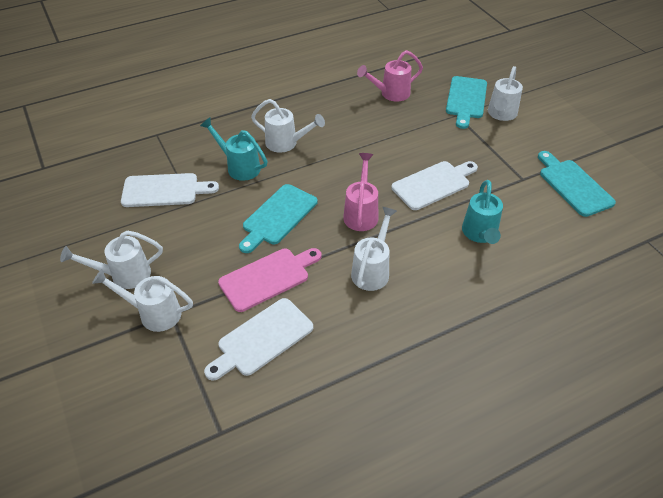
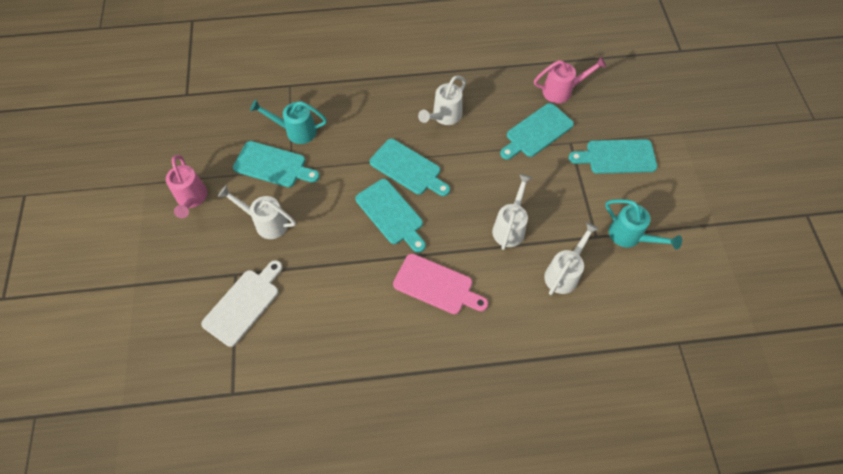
turquoise cutting board: 3 -> 5
white cutting board: 3 -> 1
white watering can: 5 -> 4

